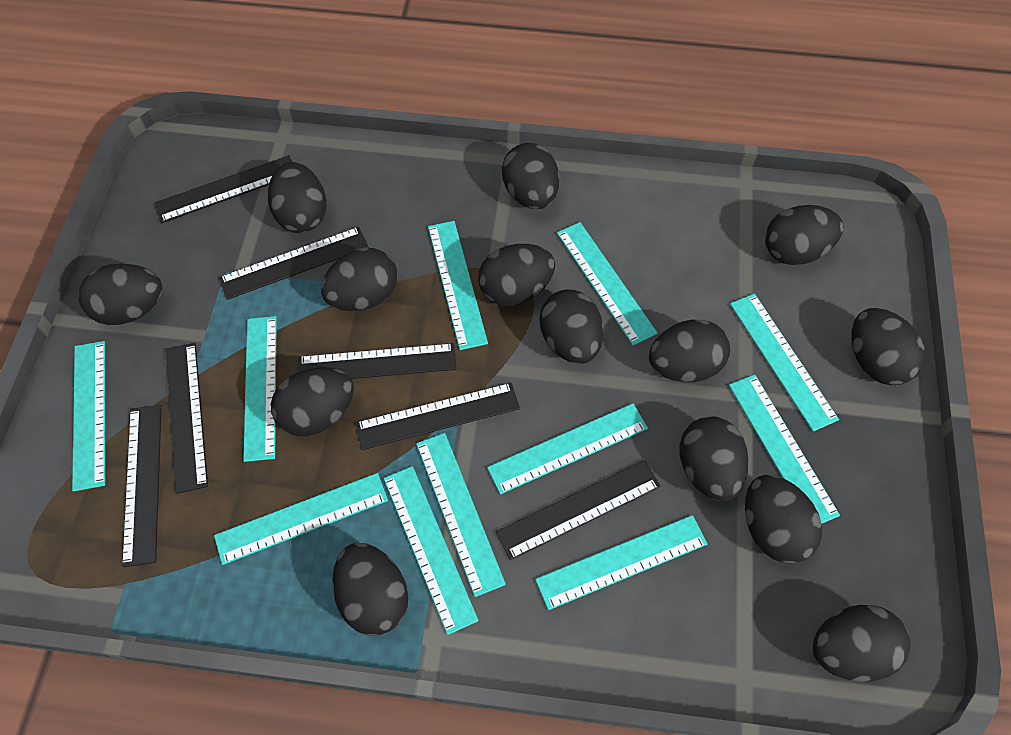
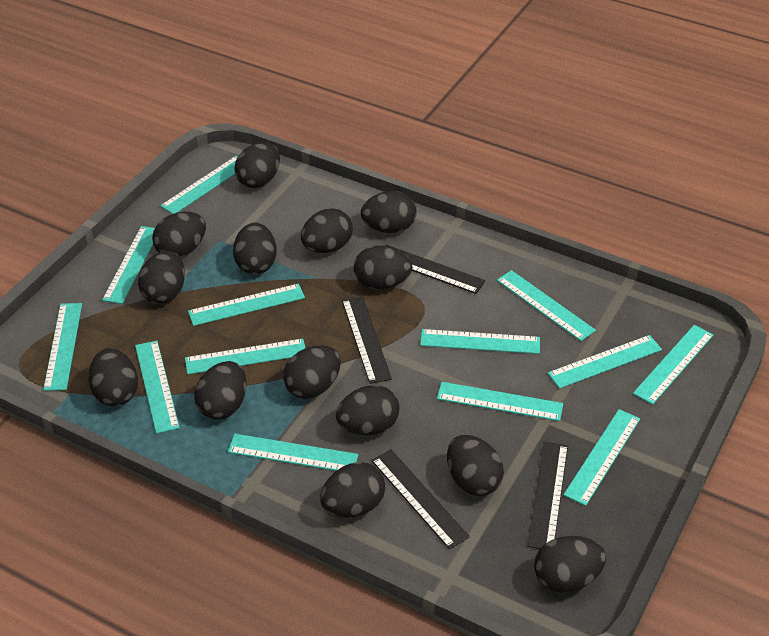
black ruler: 7 -> 4
turquoise ruler: 11 -> 13

